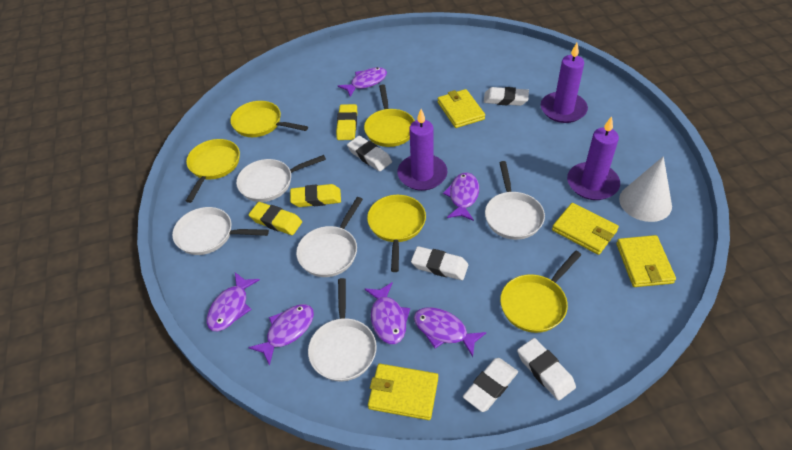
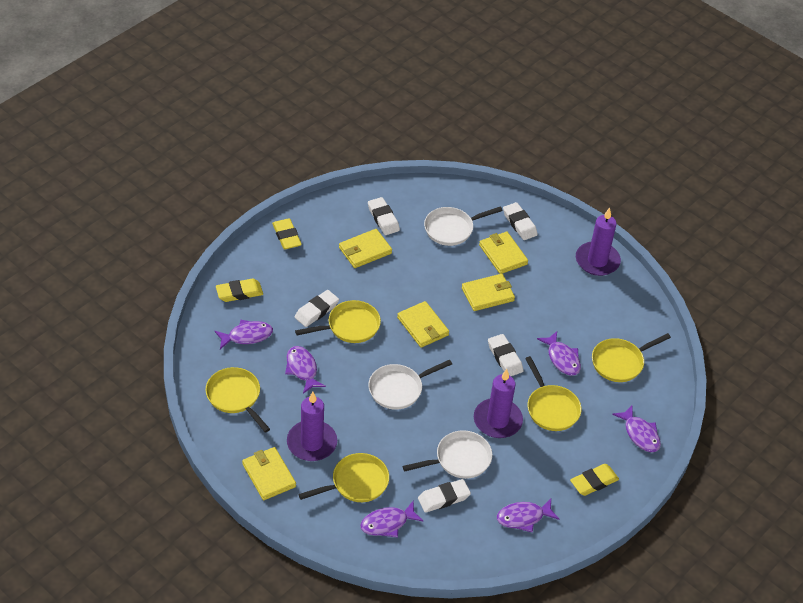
white cone: 1 -> 0
white pan: 5 -> 3
yellow wallet: 4 -> 5

